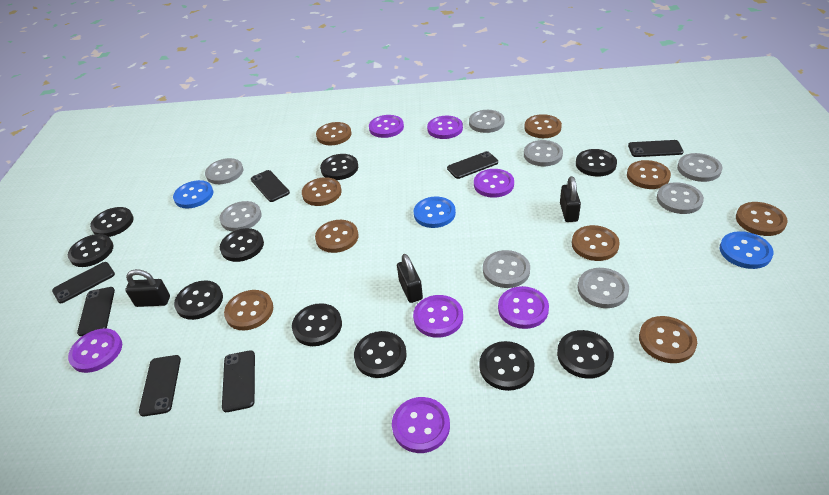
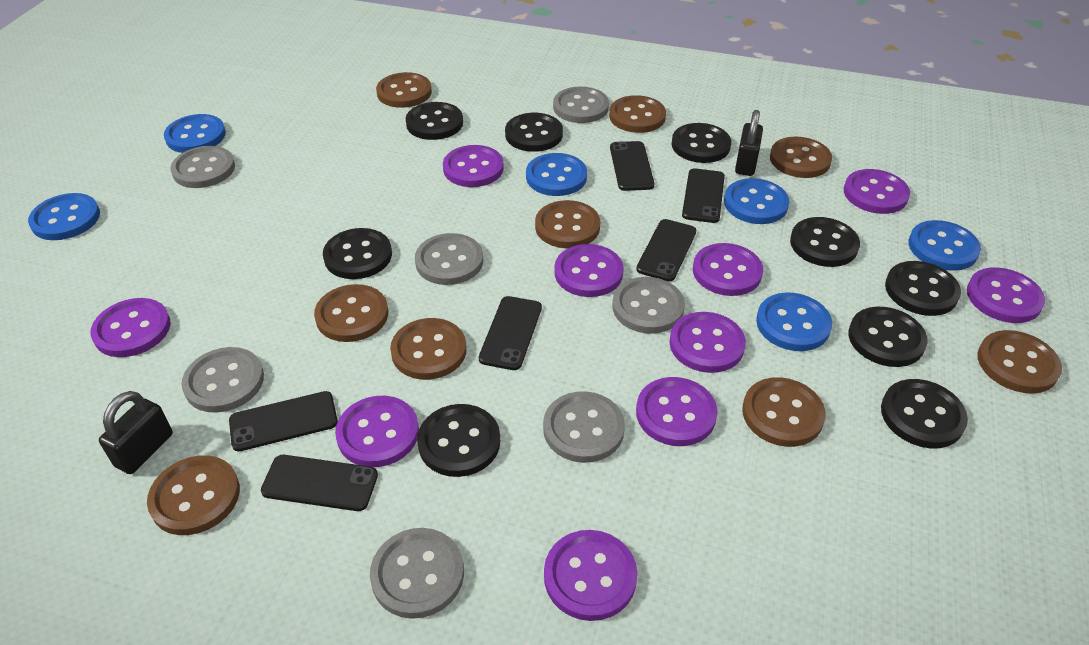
black button: 10 -> 9
black padlock: 3 -> 2
black phone: 7 -> 6
blue button: 3 -> 6
grey button: 8 -> 7
purple button: 7 -> 10

